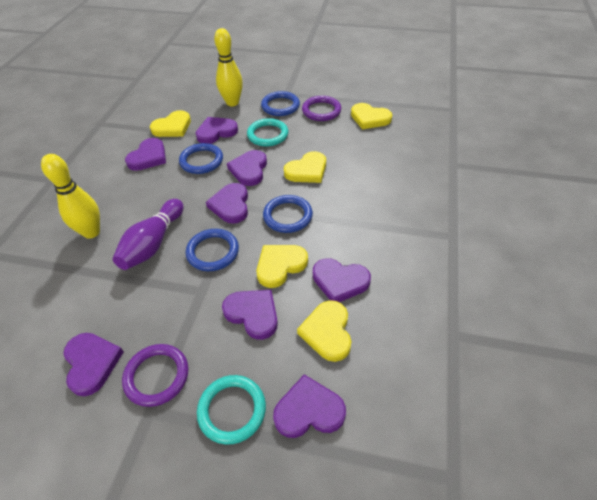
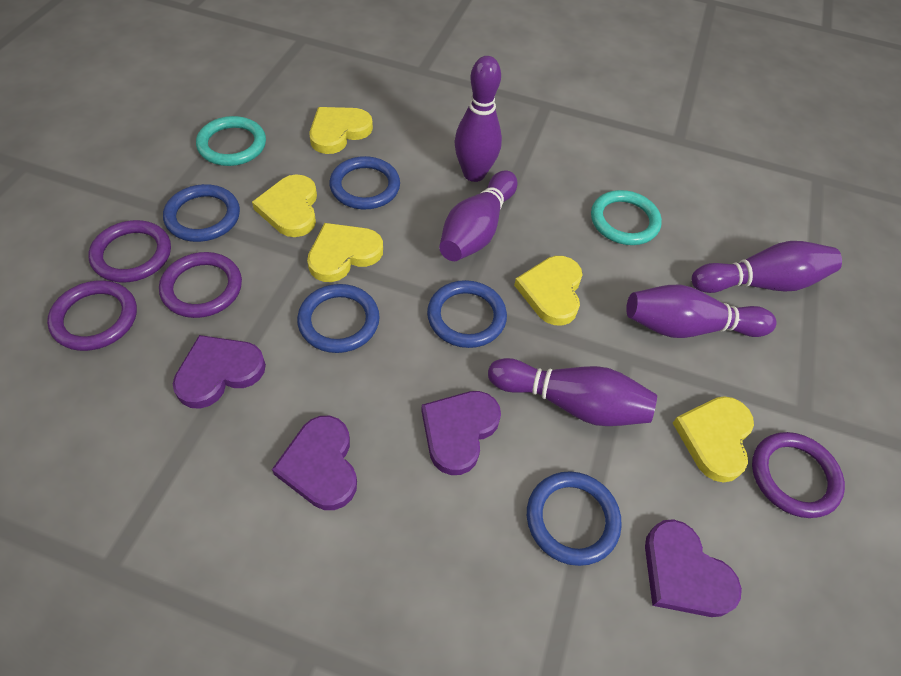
blue ring: 4 -> 5
purple bowling pin: 1 -> 5
purple heart: 8 -> 4
purple ring: 2 -> 4
yellow bowling pin: 2 -> 0

